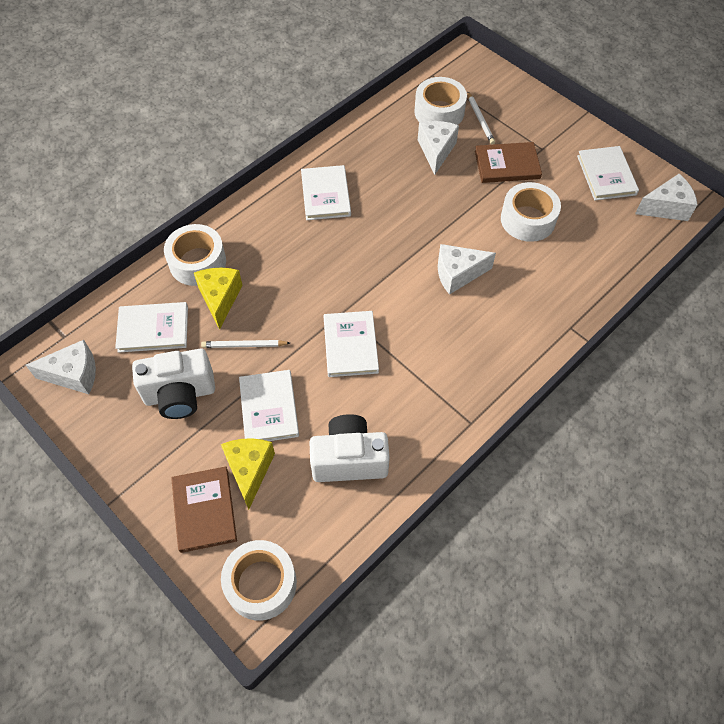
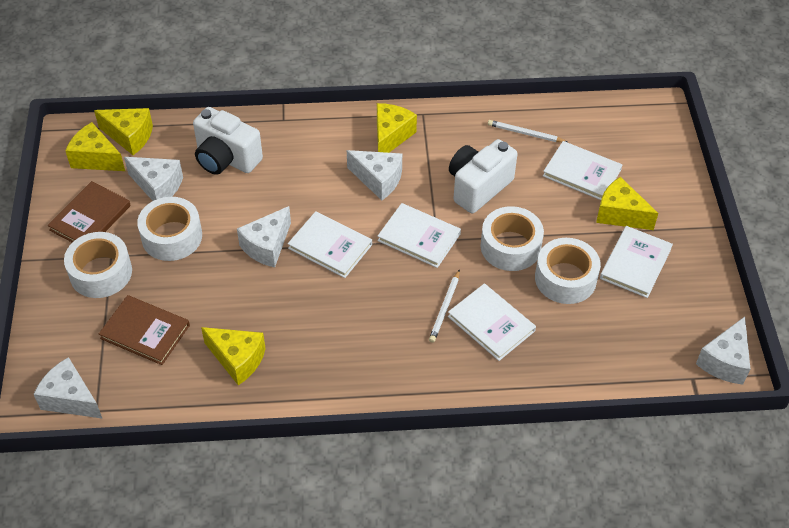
white cheese: 4 -> 5
yellow cheese: 2 -> 5

